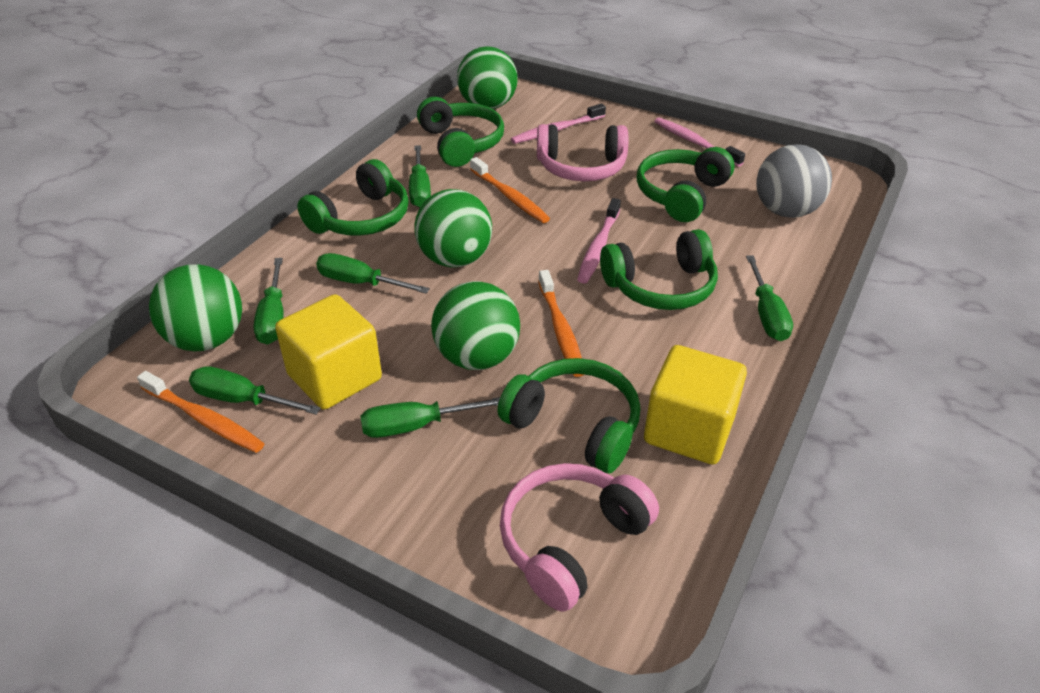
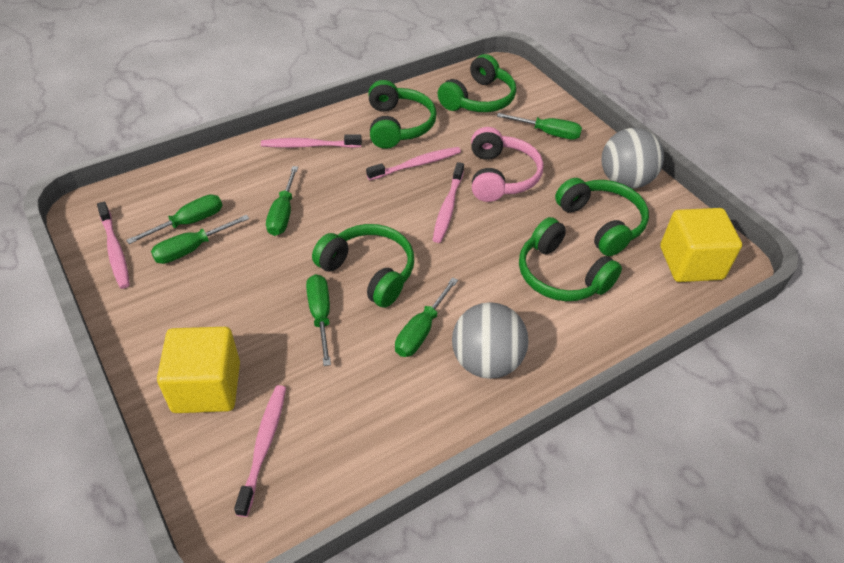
green ball: 4 -> 0
grey ball: 1 -> 2
orange toothbrush: 3 -> 0
pink headphones: 2 -> 1
pink toothbrush: 3 -> 5

